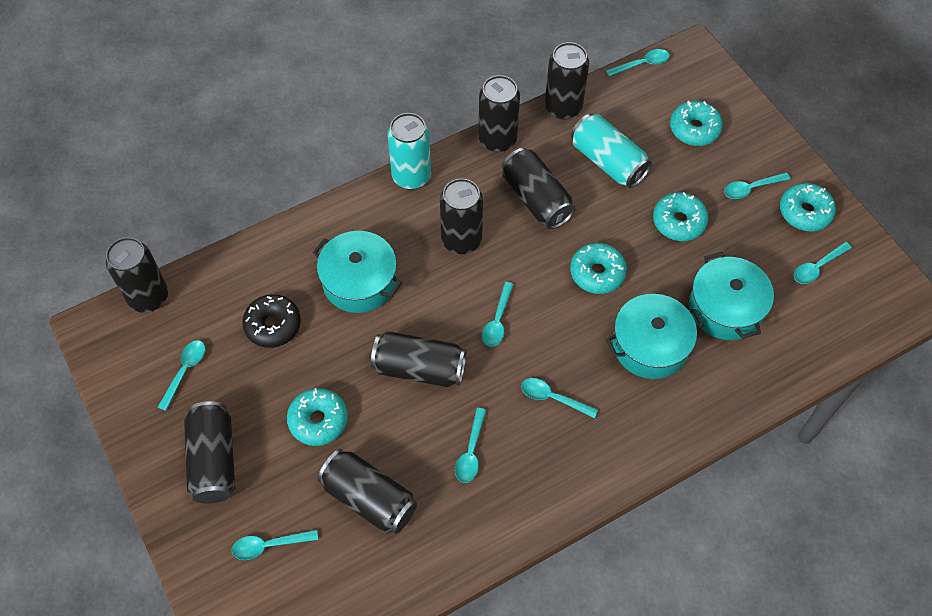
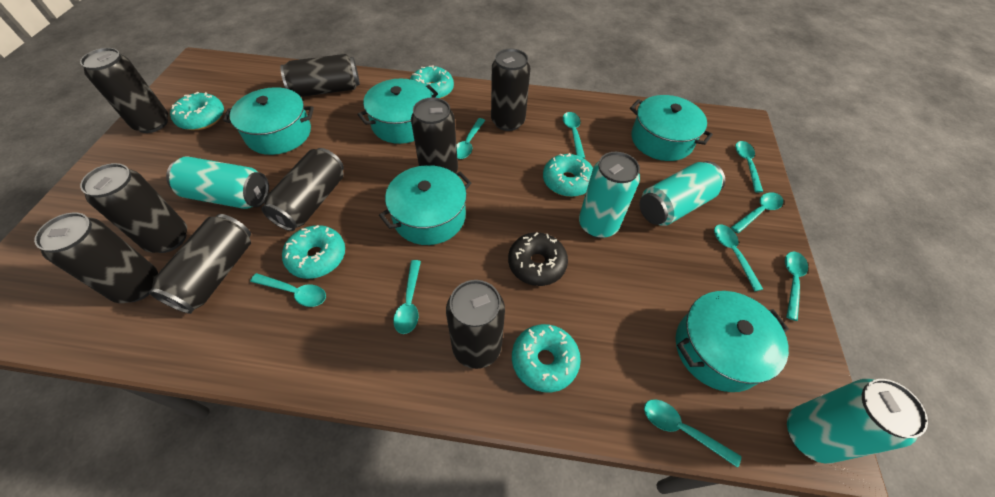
black can: 8 -> 9
turquoise can: 2 -> 4
turquoise pot: 3 -> 5
turquoise spoon: 8 -> 9

